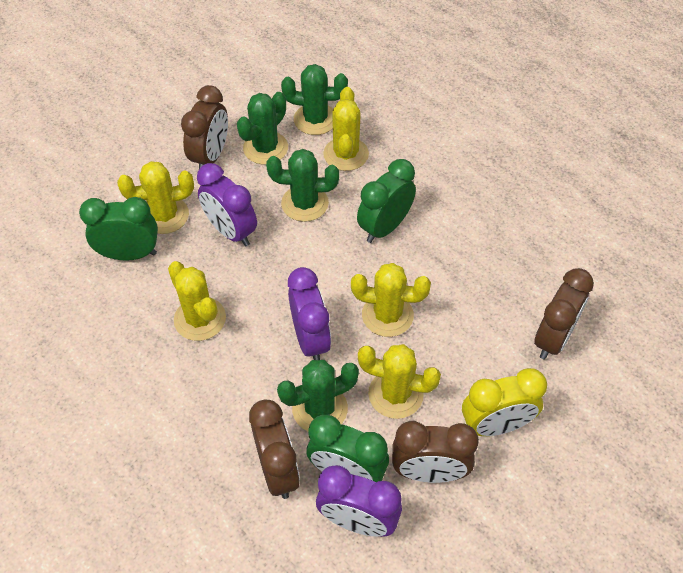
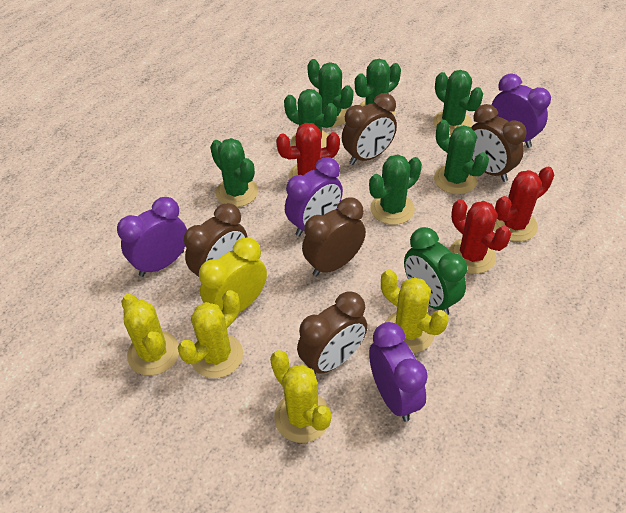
brown clock: 4 -> 5
green cactus: 4 -> 7
green clock: 3 -> 1
purple clock: 3 -> 4
red cactus: 0 -> 3
yellow cactus: 5 -> 4

